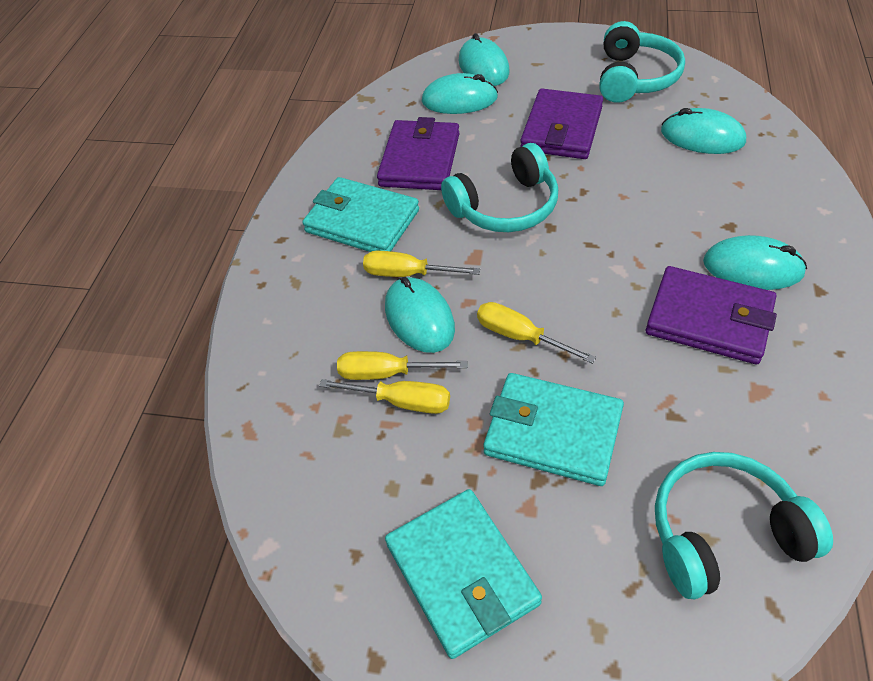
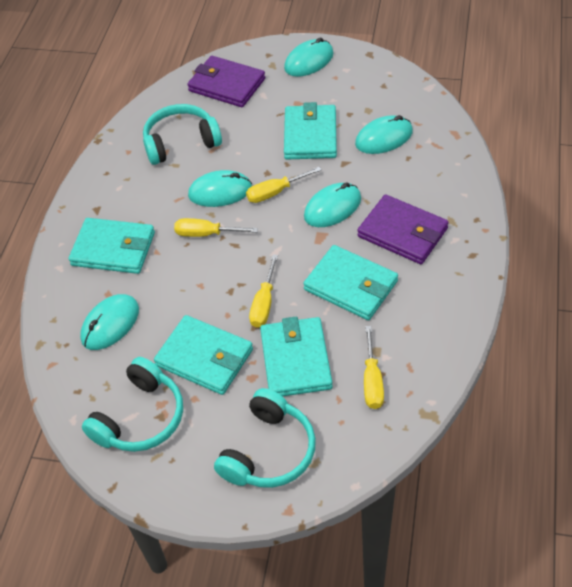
purple wallet: 3 -> 2
turquoise wallet: 3 -> 5

